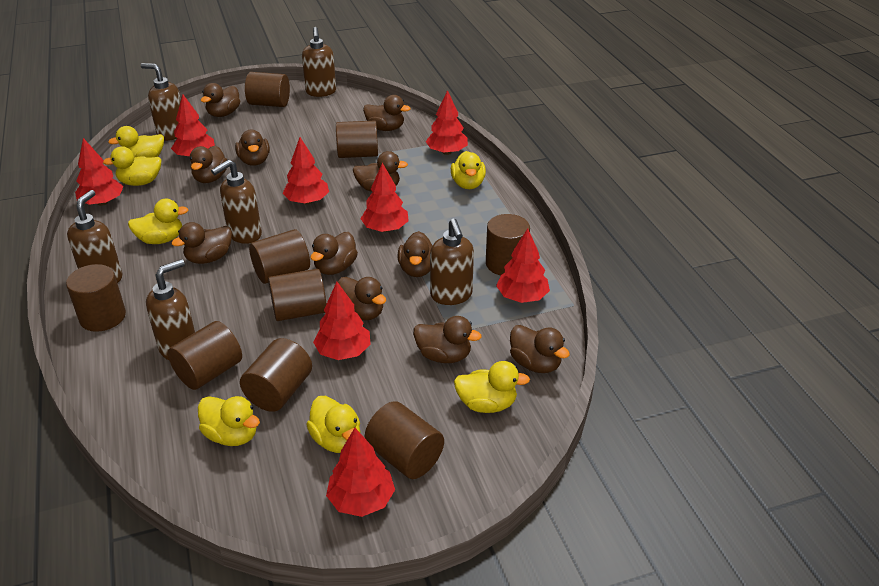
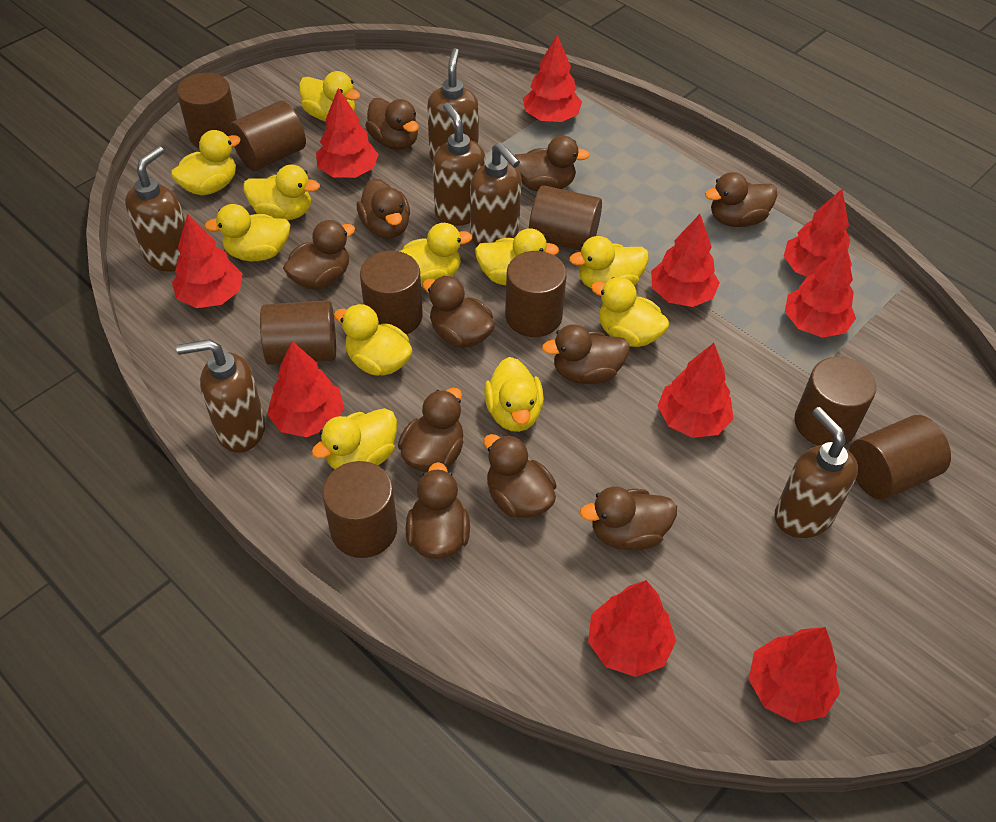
red tree: 8 -> 10
yellow duck: 7 -> 11

